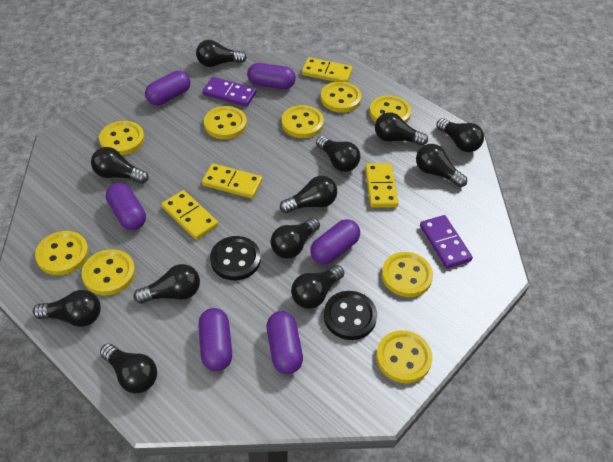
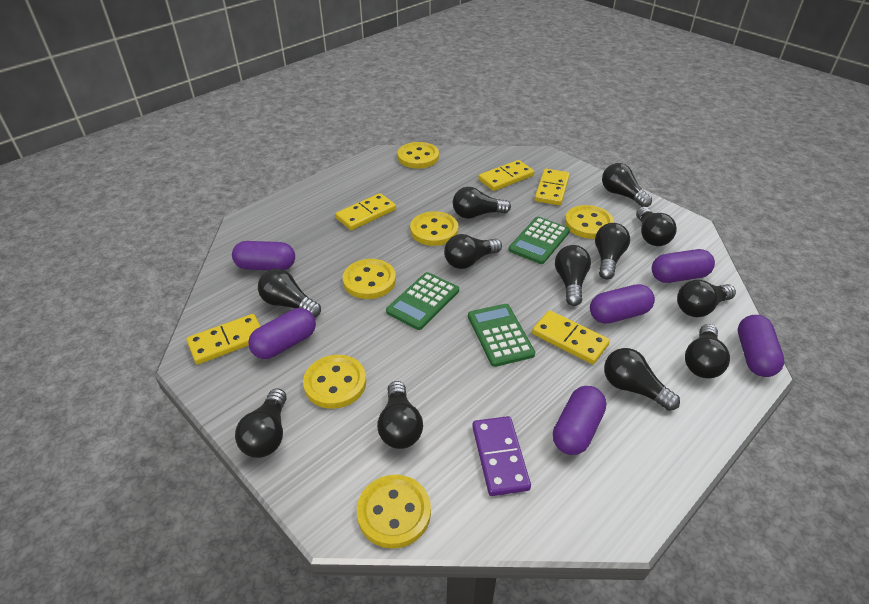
black button: 2 -> 0
green calculator: 0 -> 3
purple domino: 2 -> 1
yellow button: 9 -> 6
yellow domino: 4 -> 5

